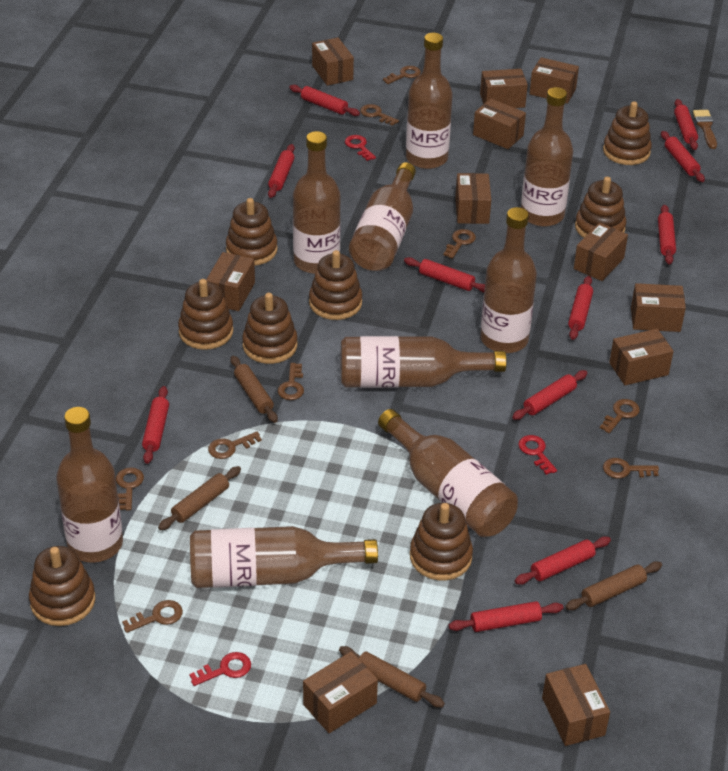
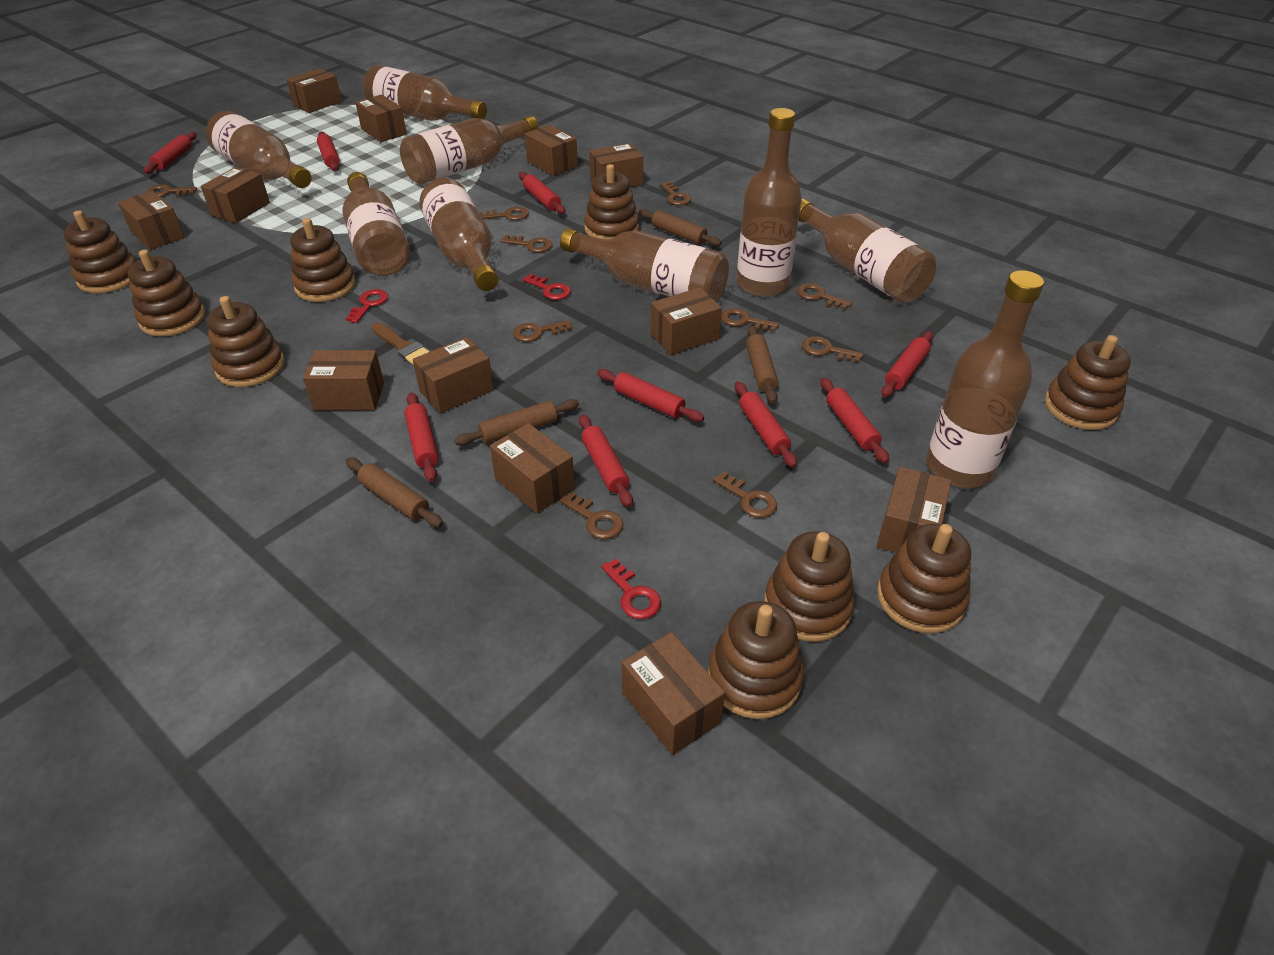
brown box: 11 -> 12
brown key: 9 -> 10
brown stacking toy: 8 -> 9
red rolling pin: 11 -> 9

